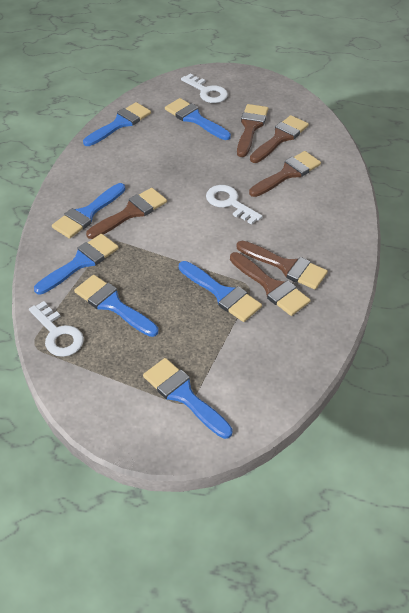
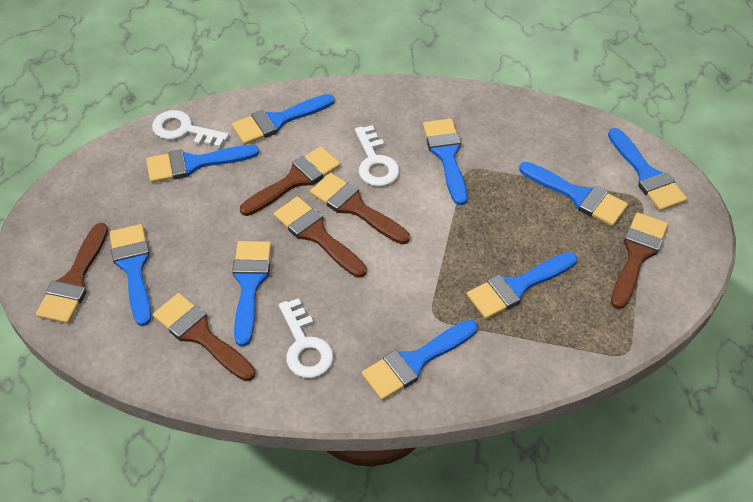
blue brush: 7 -> 9

